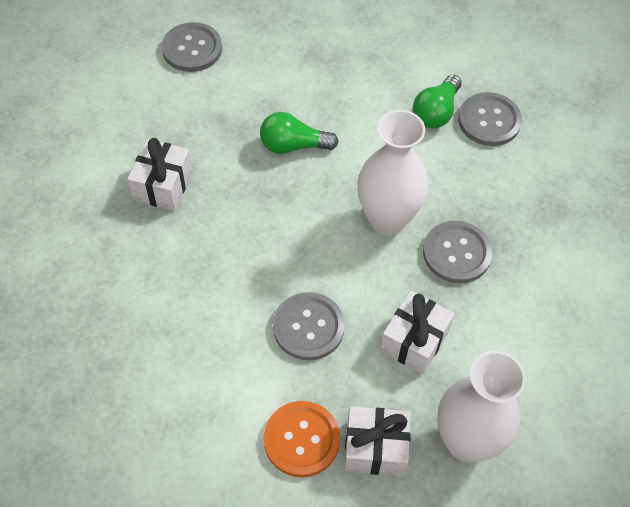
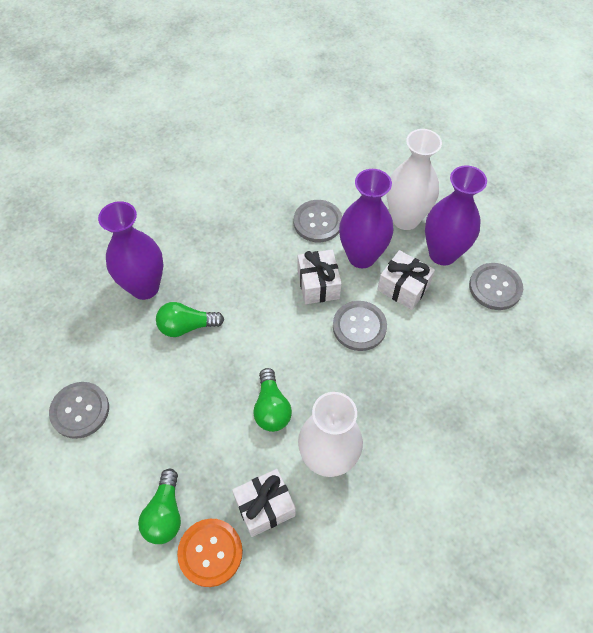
green light bulb: 2 -> 3
purple vase: 0 -> 3

